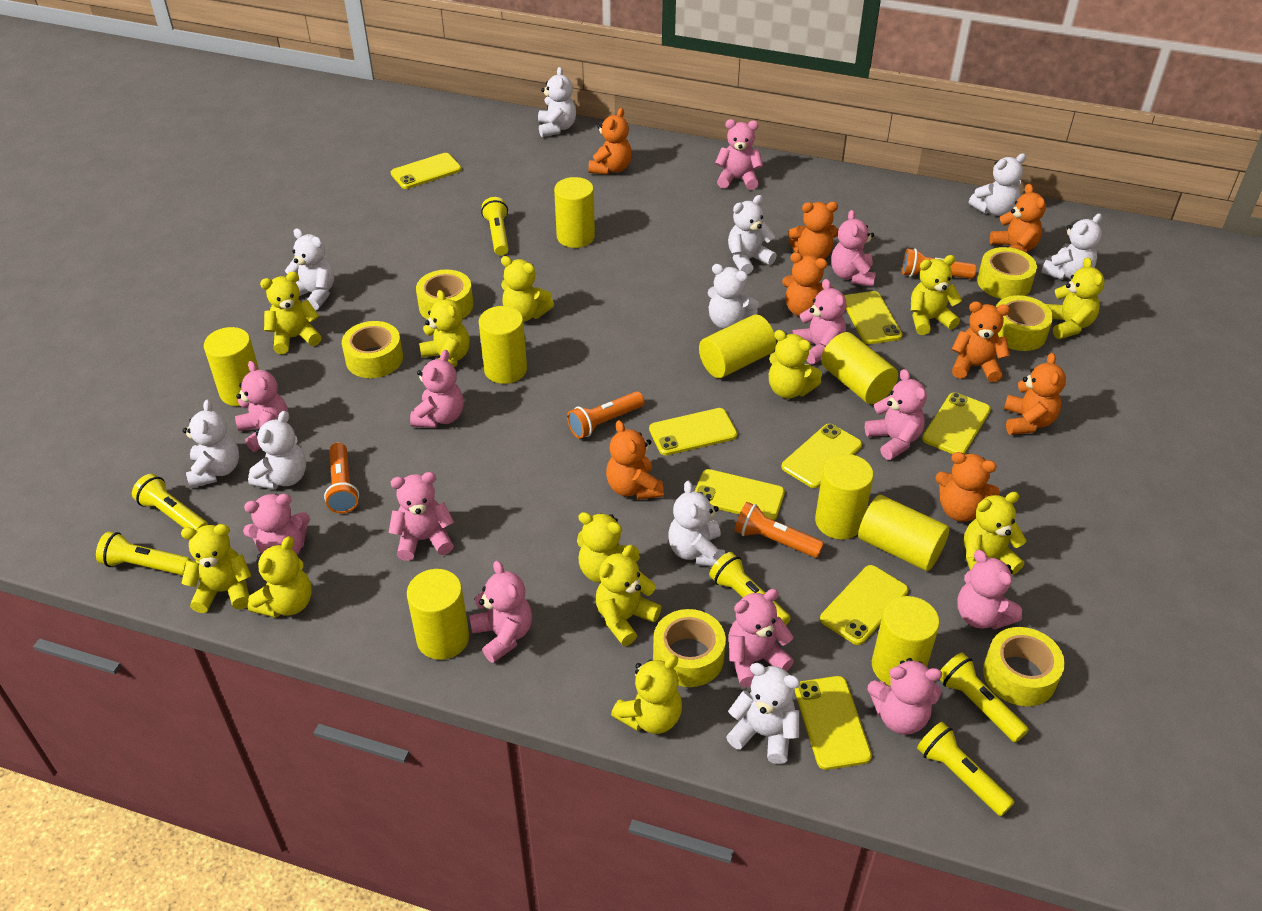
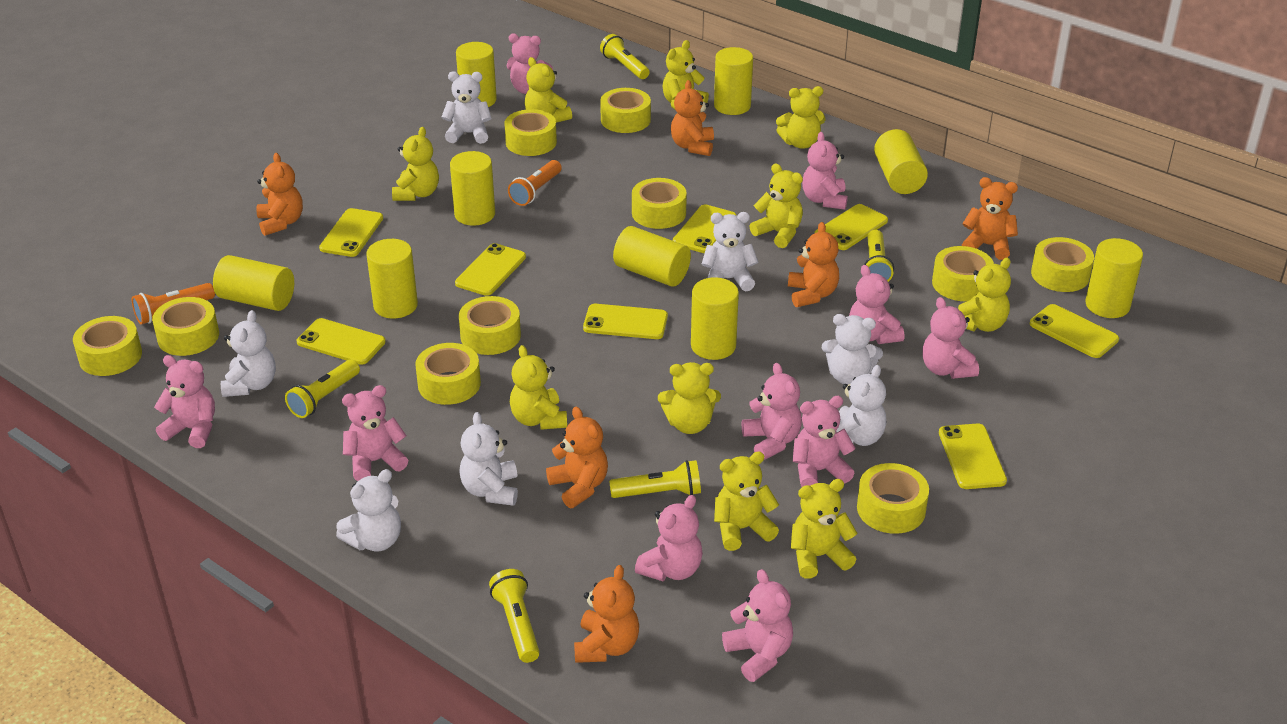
orange flashlight: 4 -> 2
orange teddy bear: 8 -> 6
pink teddy bear: 12 -> 10
white teddy bear: 10 -> 7
yellow flashlight: 6 -> 5
yellow tape: 6 -> 10
yellow teddy bear: 12 -> 10

